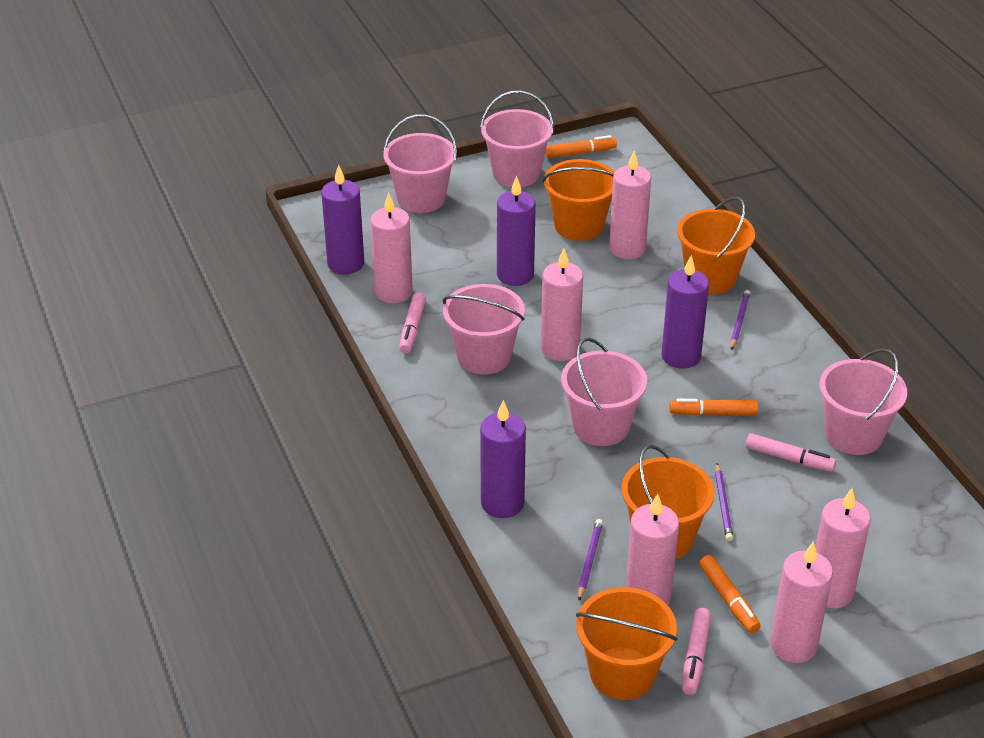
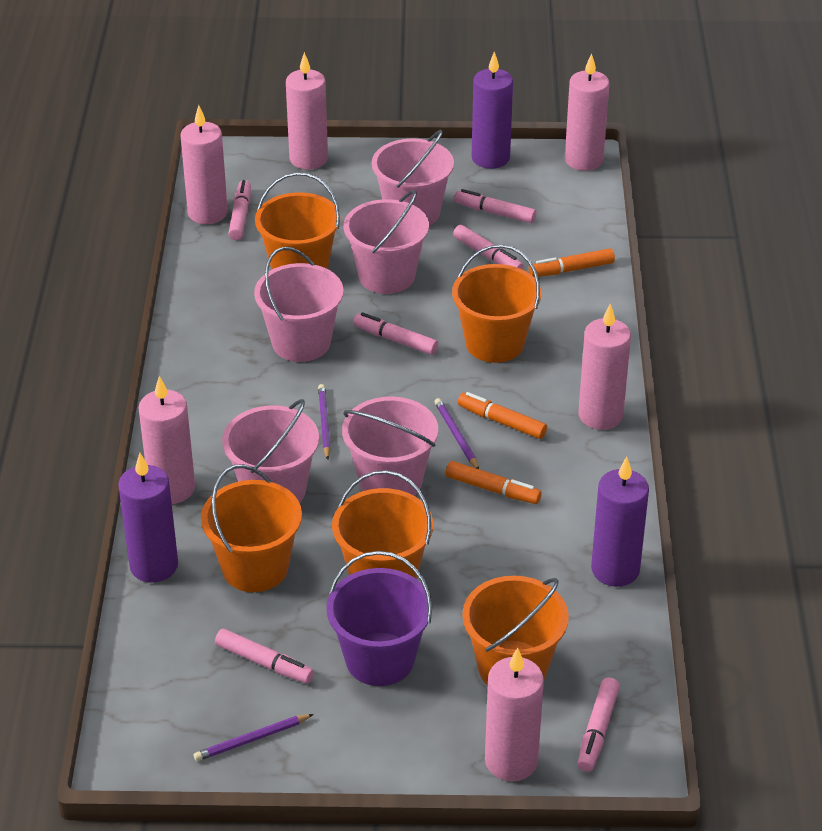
orange bucket: 4 -> 5
pink marker: 3 -> 6
purple bucket: 0 -> 1
purple candle: 4 -> 3

